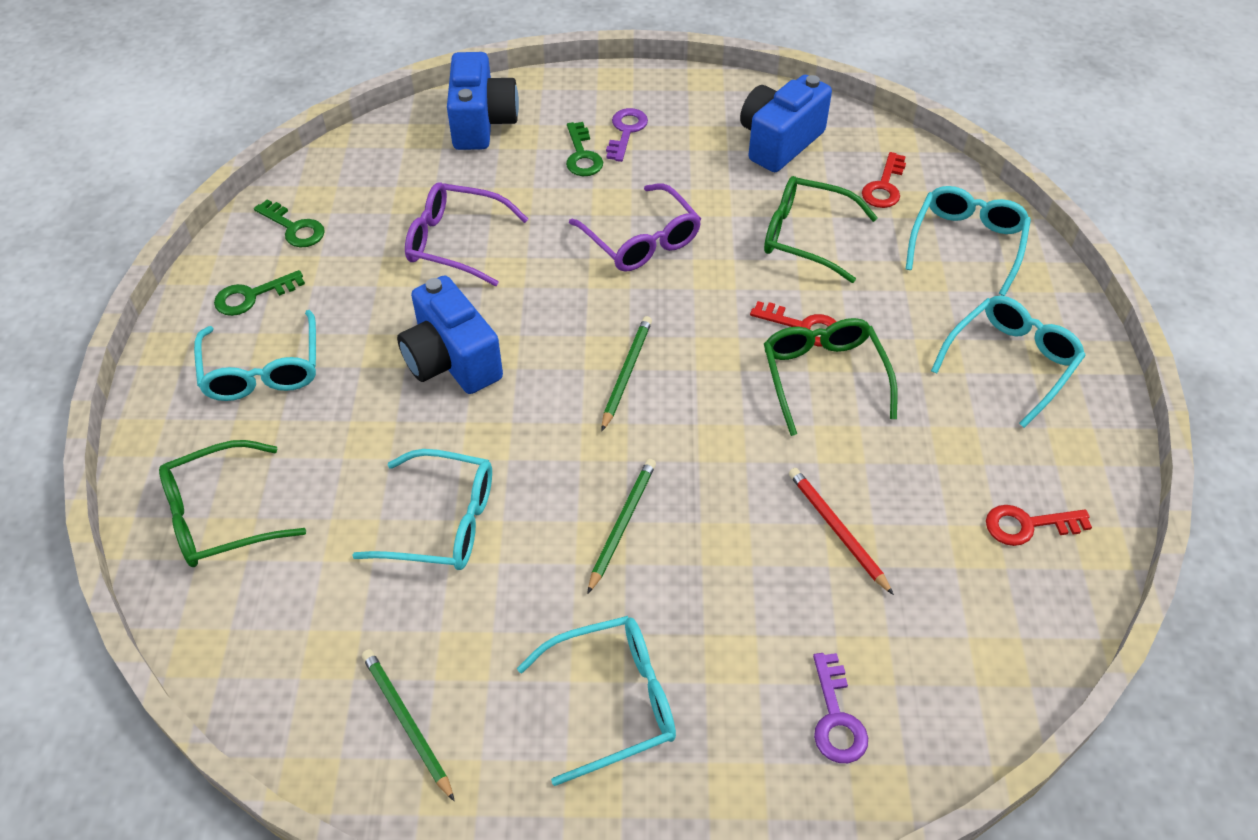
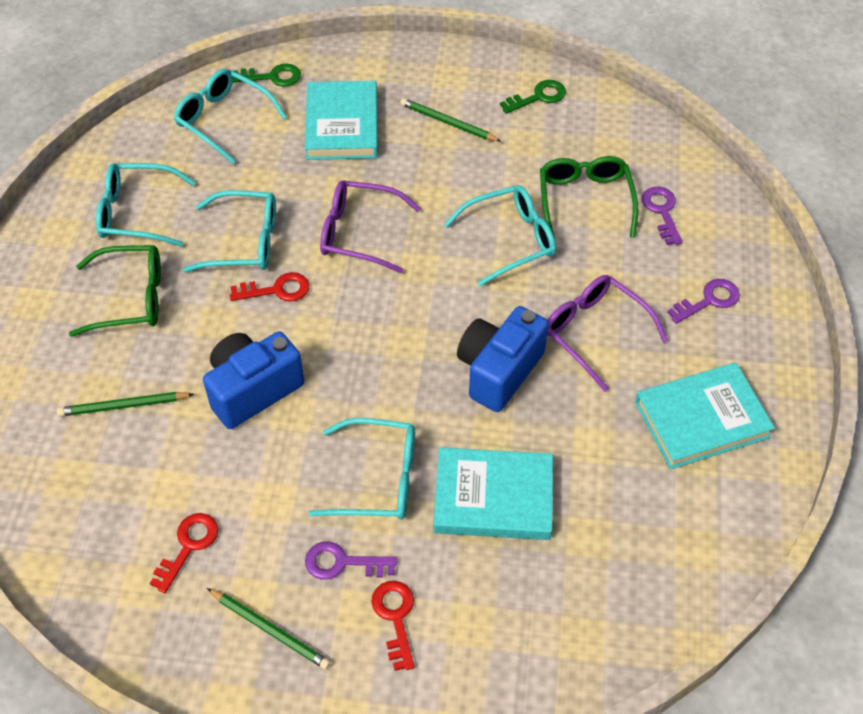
blue camera: 3 -> 2
green glasses: 3 -> 2
green key: 3 -> 2
purple key: 2 -> 3
red pencil: 1 -> 0
turquoise book: 0 -> 3

